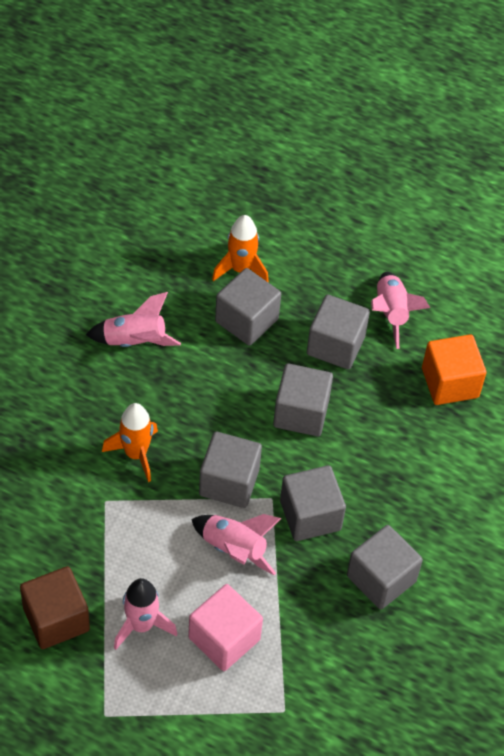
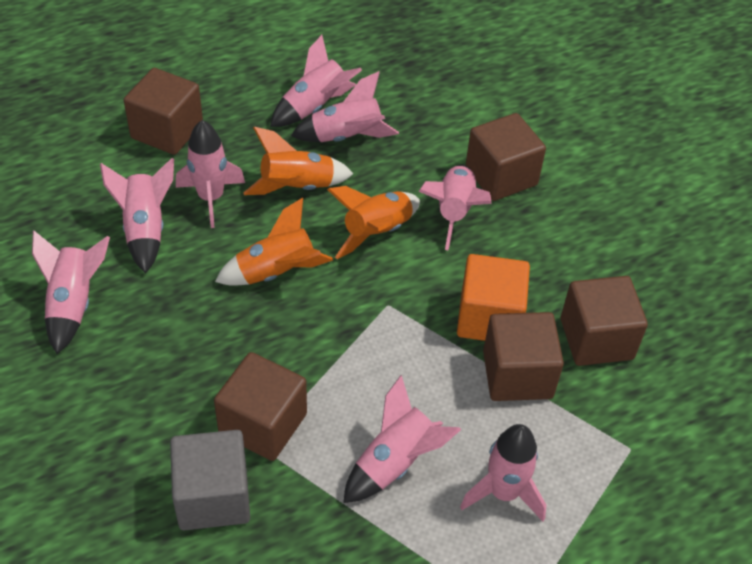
brown cube: 1 -> 5
grey cube: 6 -> 1
orange rocket: 2 -> 3
pink cube: 1 -> 0
pink rocket: 4 -> 8

